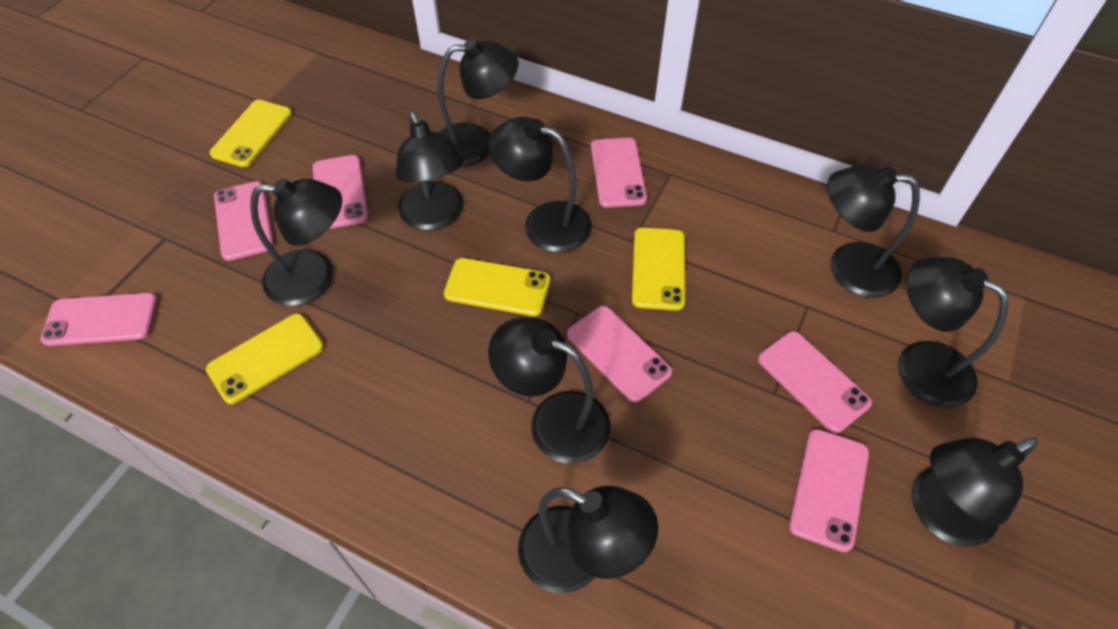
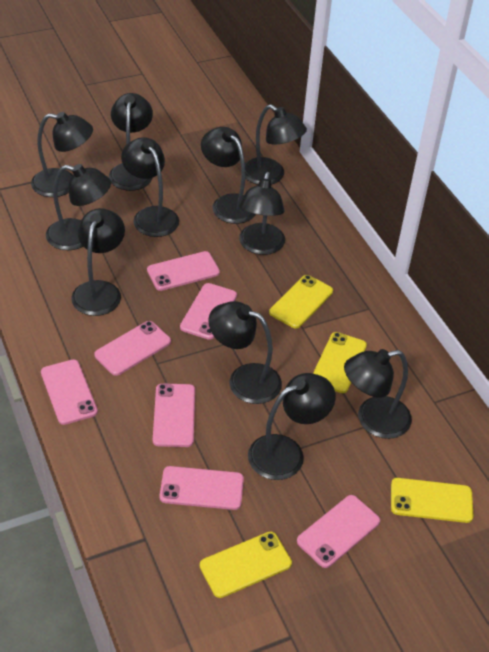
black lamp: 9 -> 11

